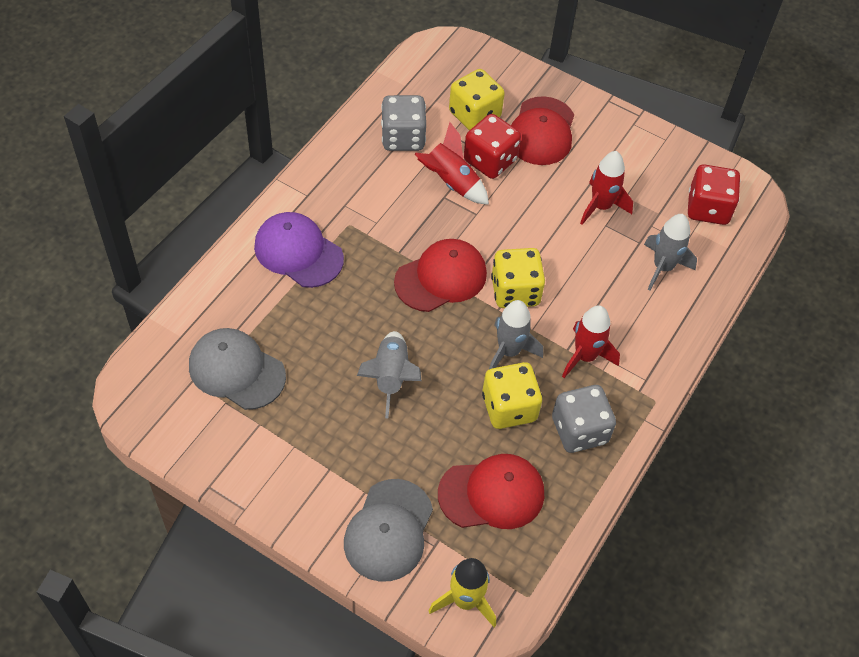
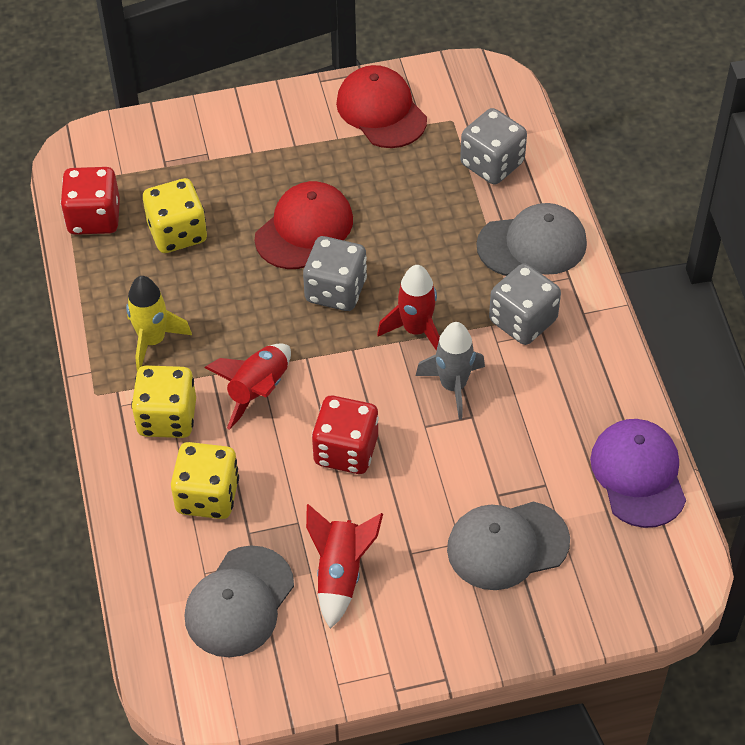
grey cap: 2 -> 3
grey dice: 2 -> 3
grey rocket: 3 -> 1
red cap: 3 -> 2

